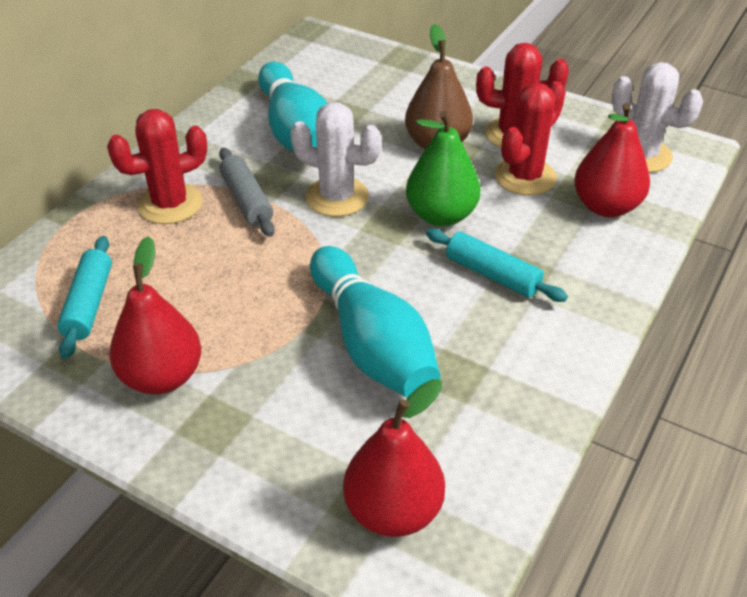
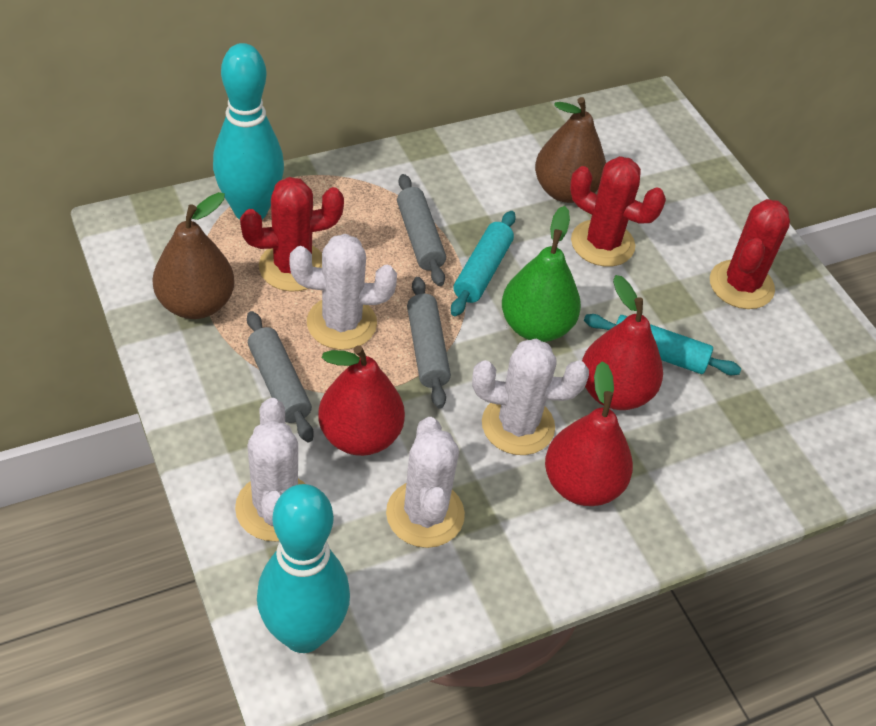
brown pear: 1 -> 2
grey rolling pin: 1 -> 3
white cactus: 2 -> 4

